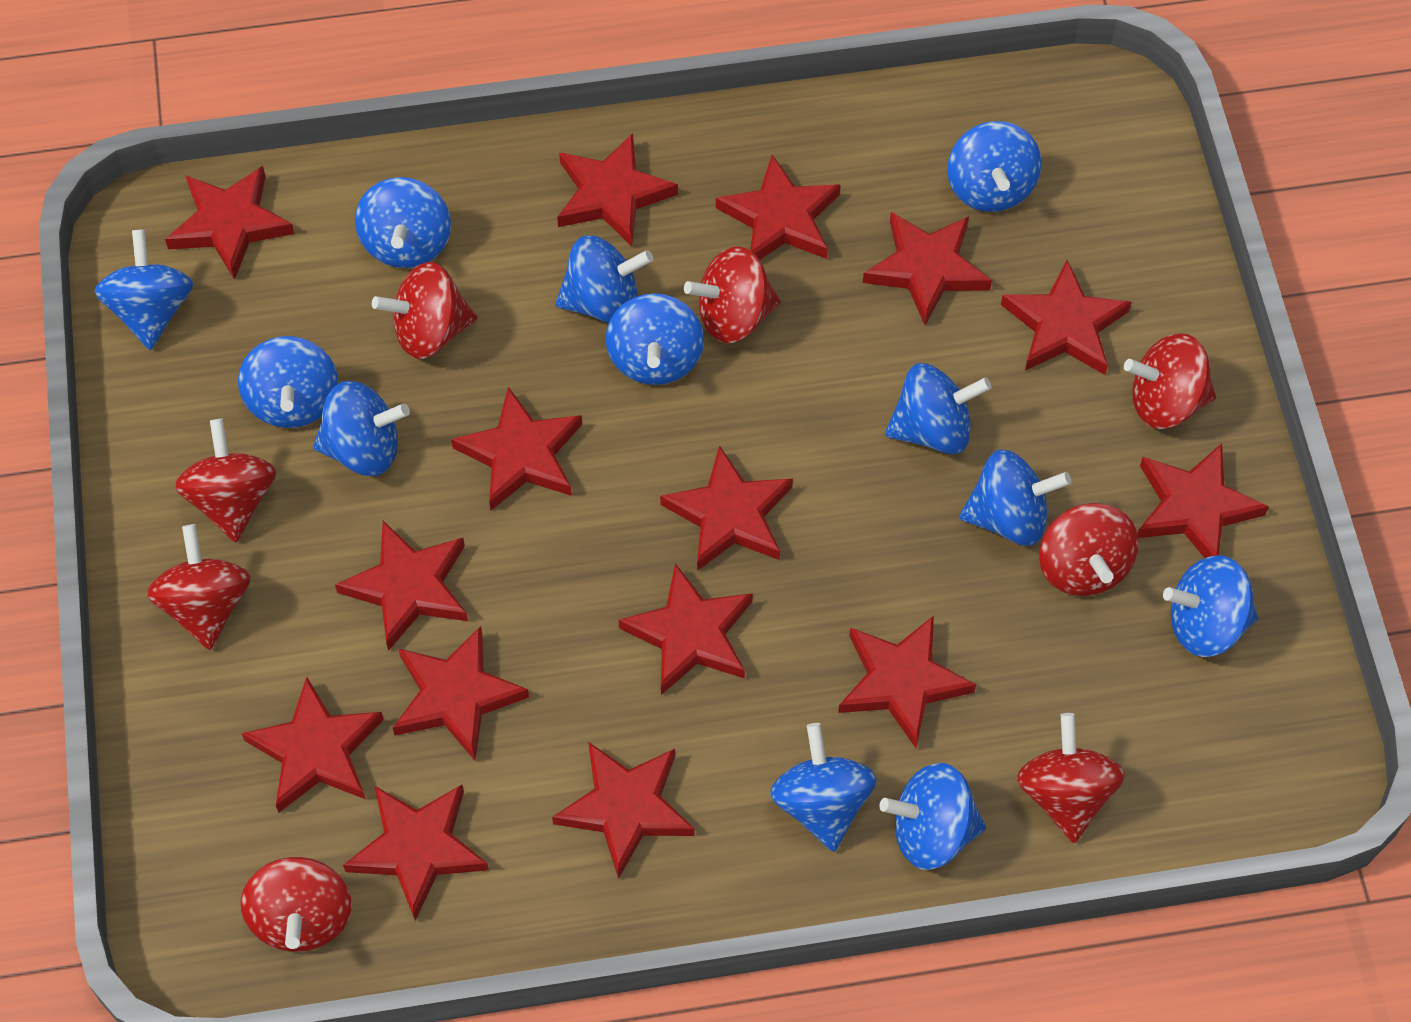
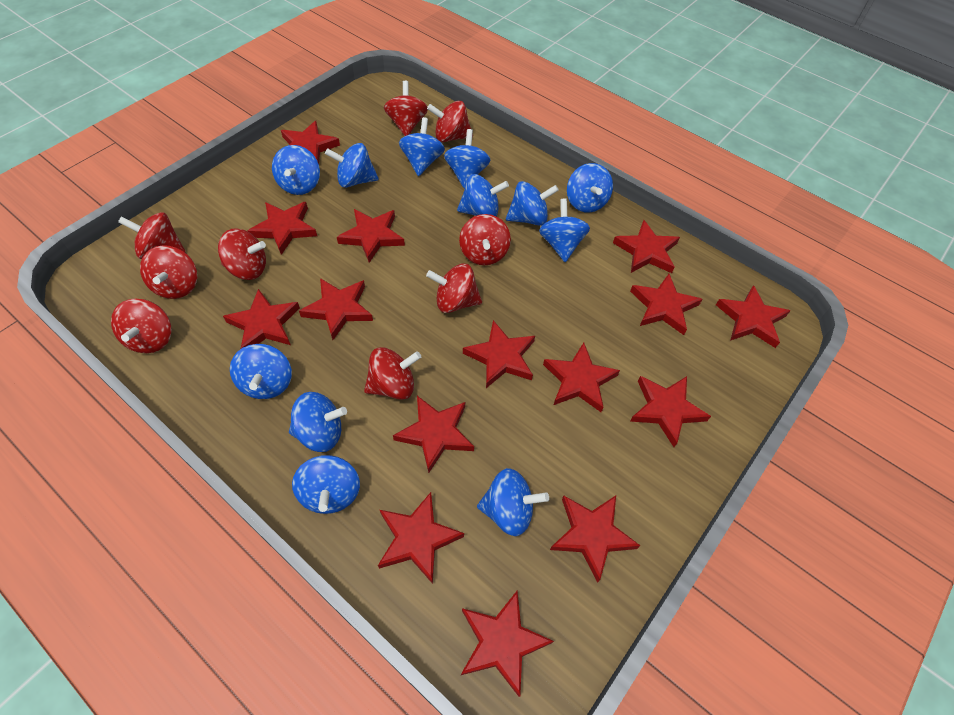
red spinning top: 8 -> 9

